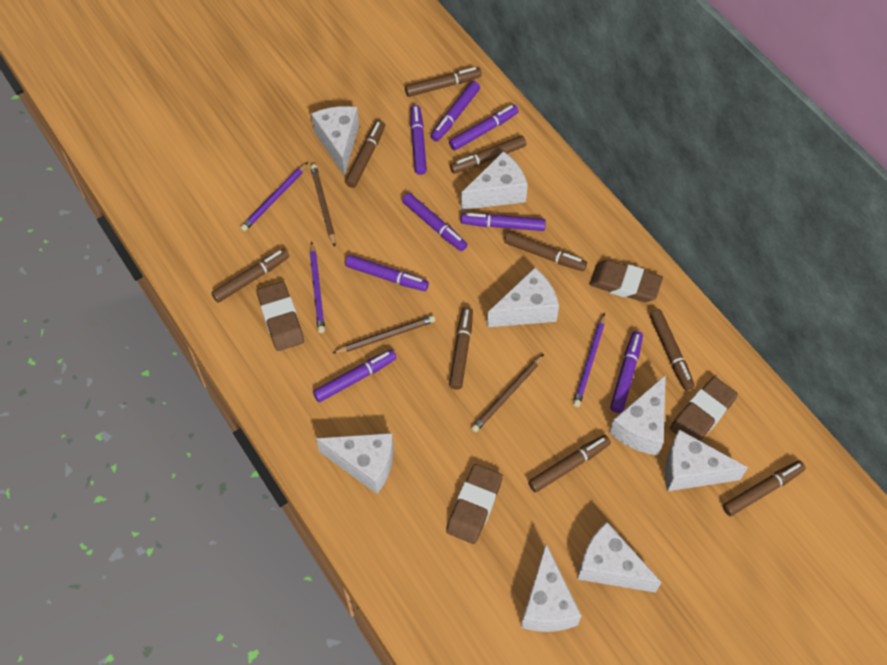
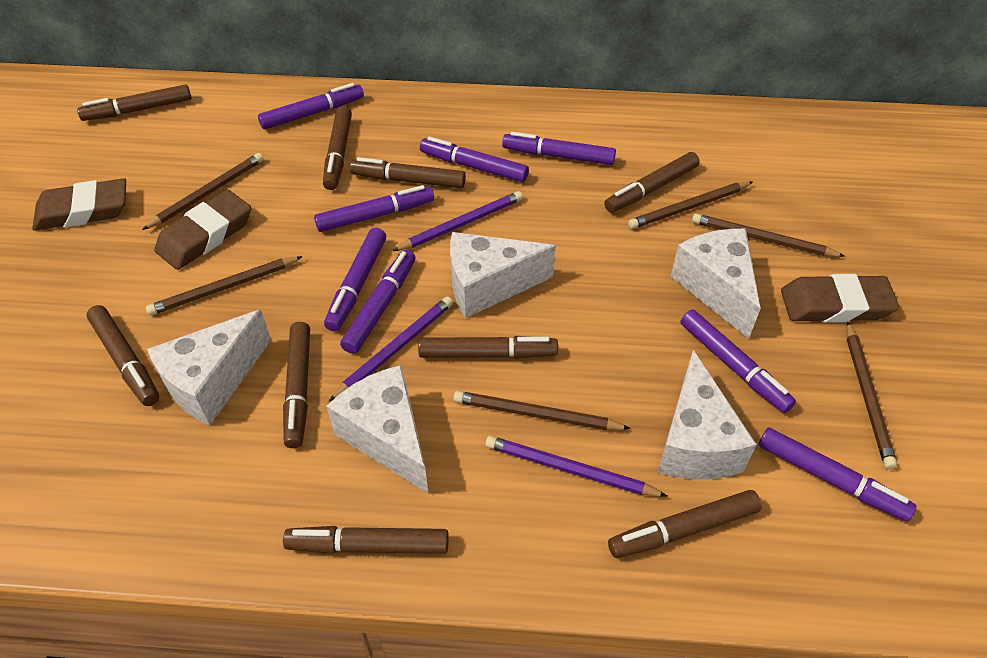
brown eraser: 4 -> 3
brown pencil: 3 -> 6
white cheese: 8 -> 5

